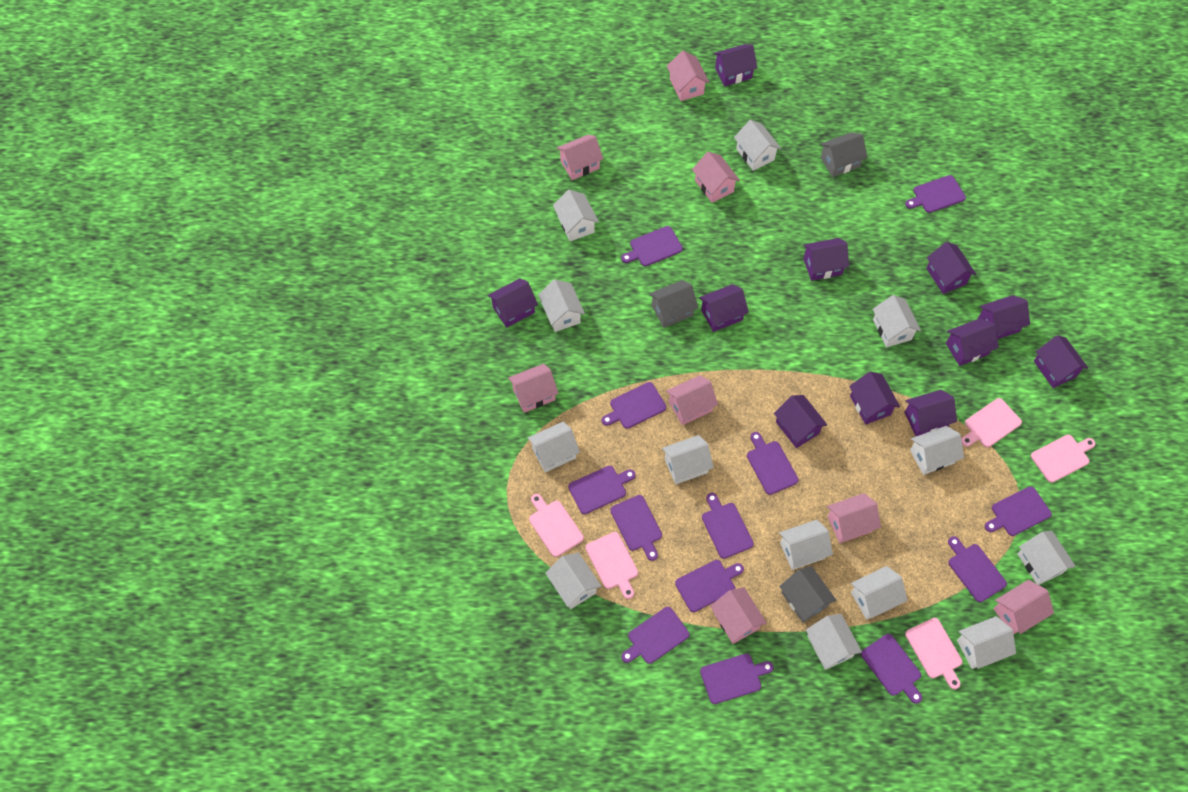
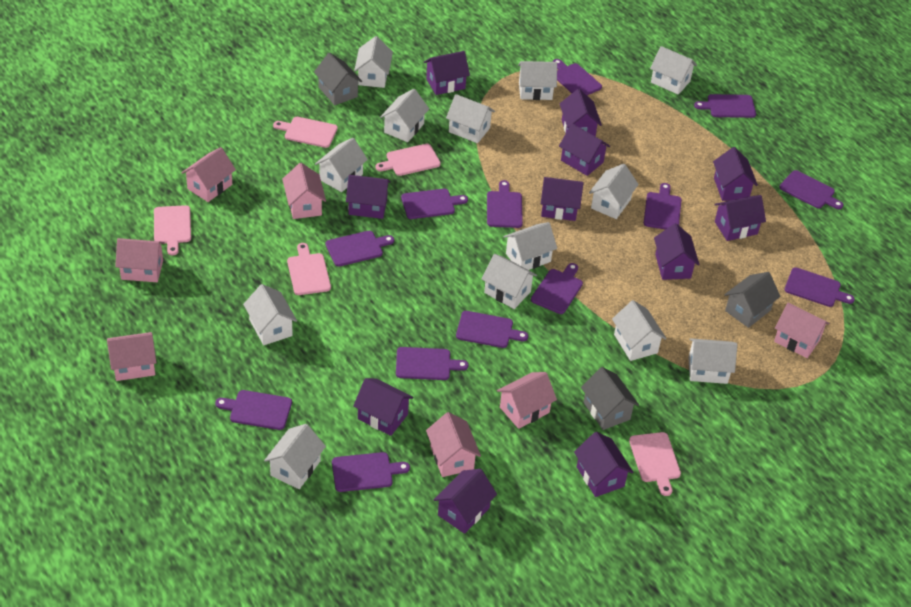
pink house: 8 -> 7

